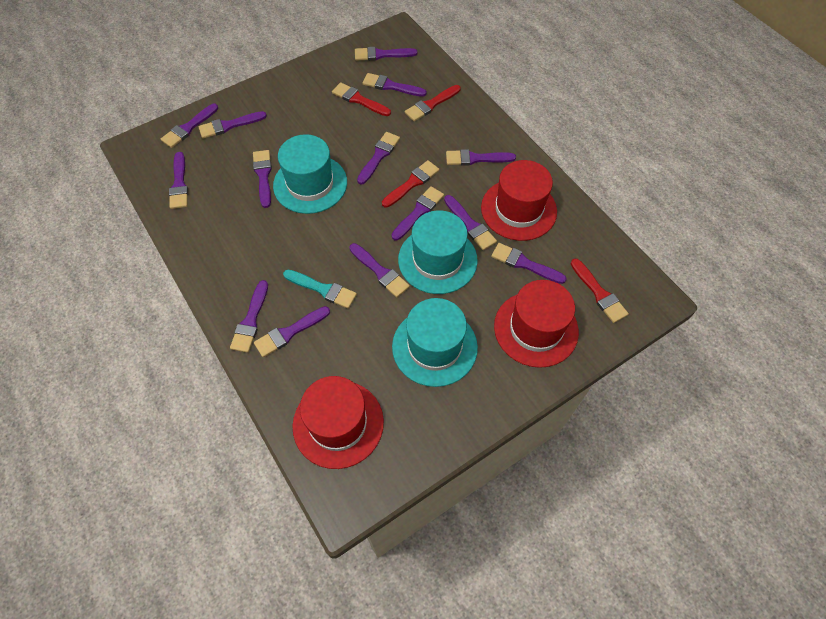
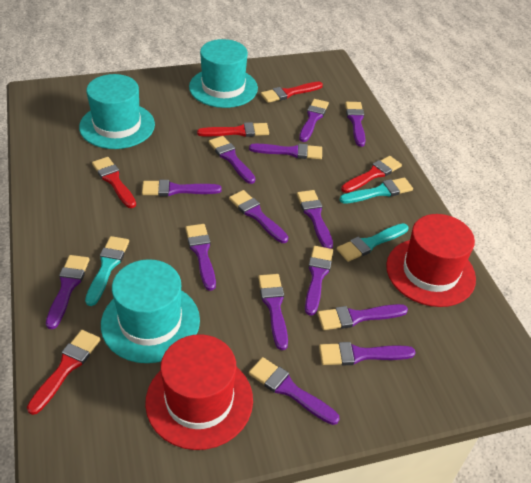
red brush: 4 -> 5
red hat: 3 -> 2
turquoise brush: 1 -> 3

